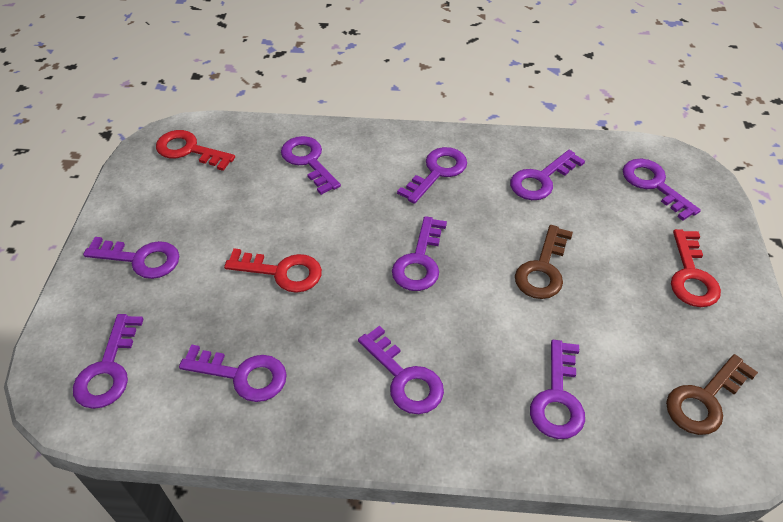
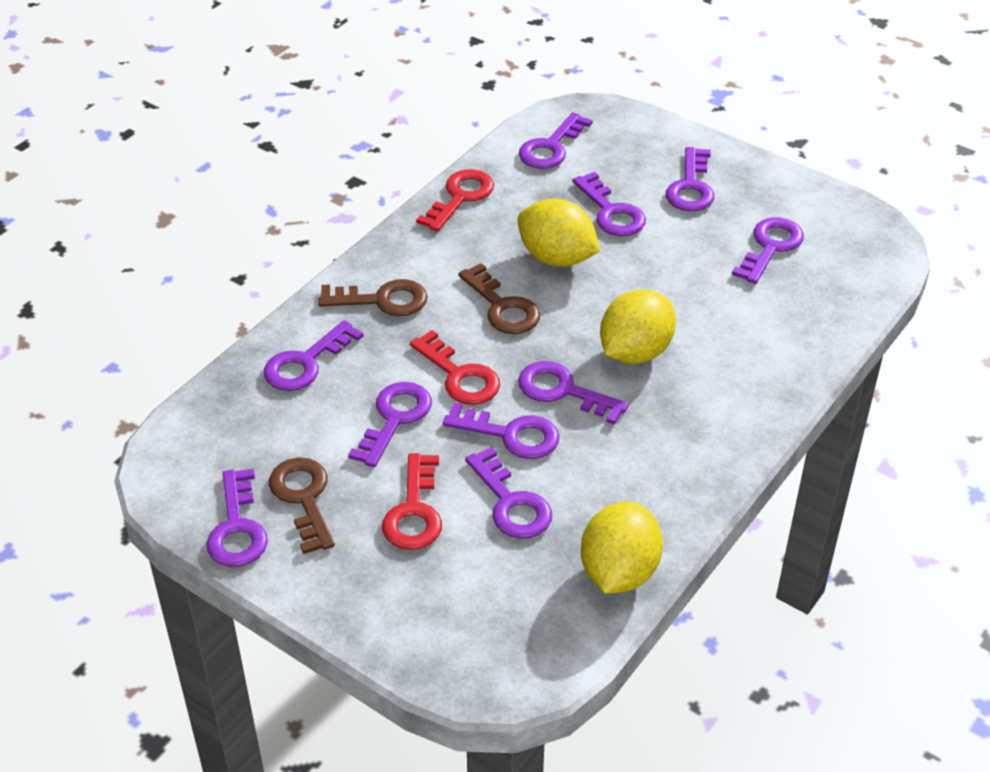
brown key: 2 -> 3
yellow lemon: 0 -> 3

